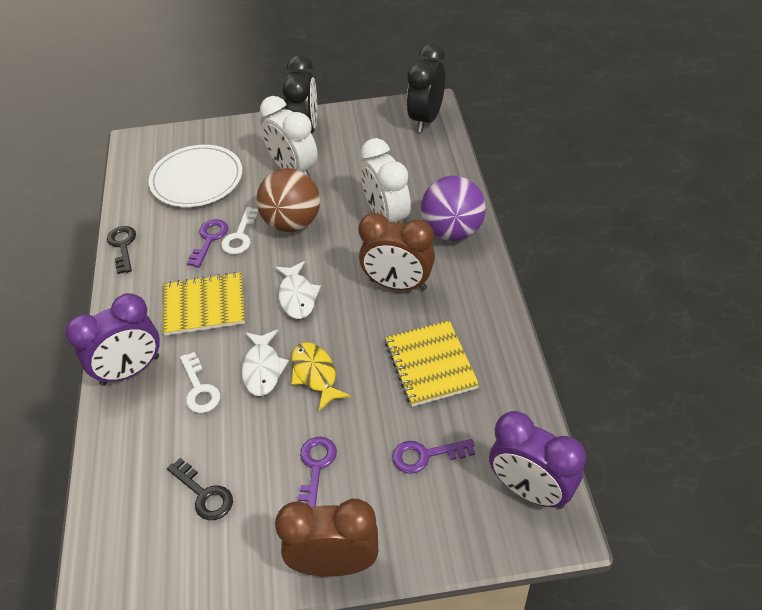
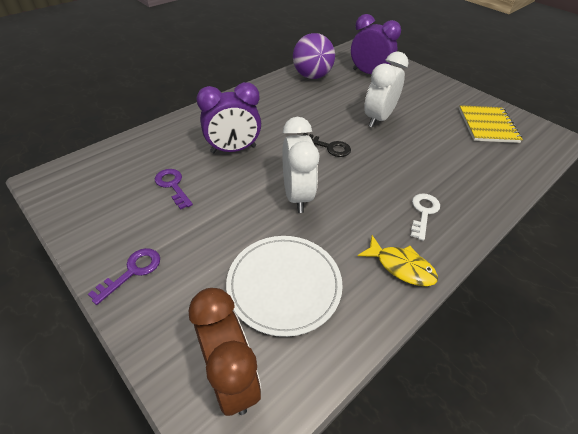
black clock: 2 -> 0
black key: 2 -> 1
brown ball: 1 -> 0
brown clock: 2 -> 1
purple key: 3 -> 2
white fish: 2 -> 0
white key: 2 -> 1
yellow notebook: 2 -> 1

